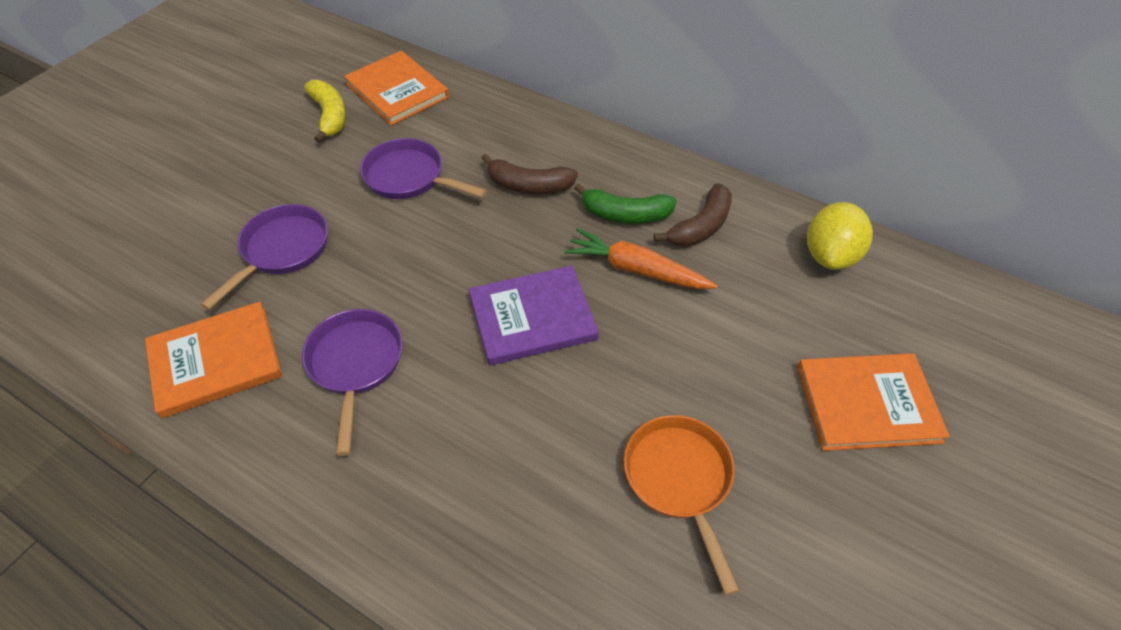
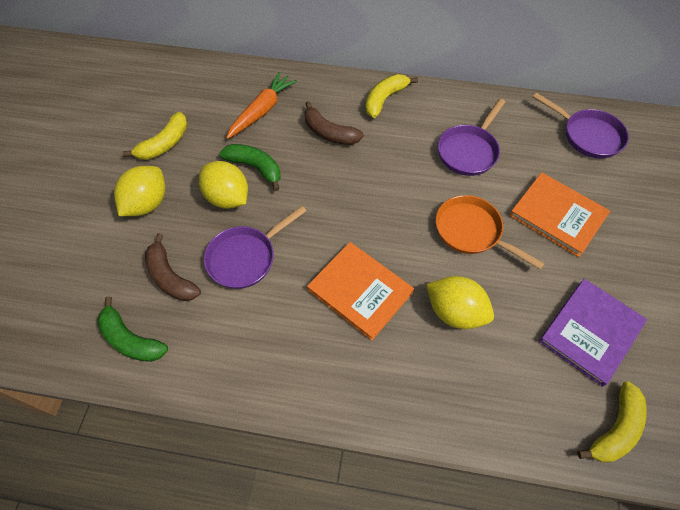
green banana: 1 -> 2
orange book: 3 -> 2
yellow banana: 1 -> 3
yellow lemon: 1 -> 3

